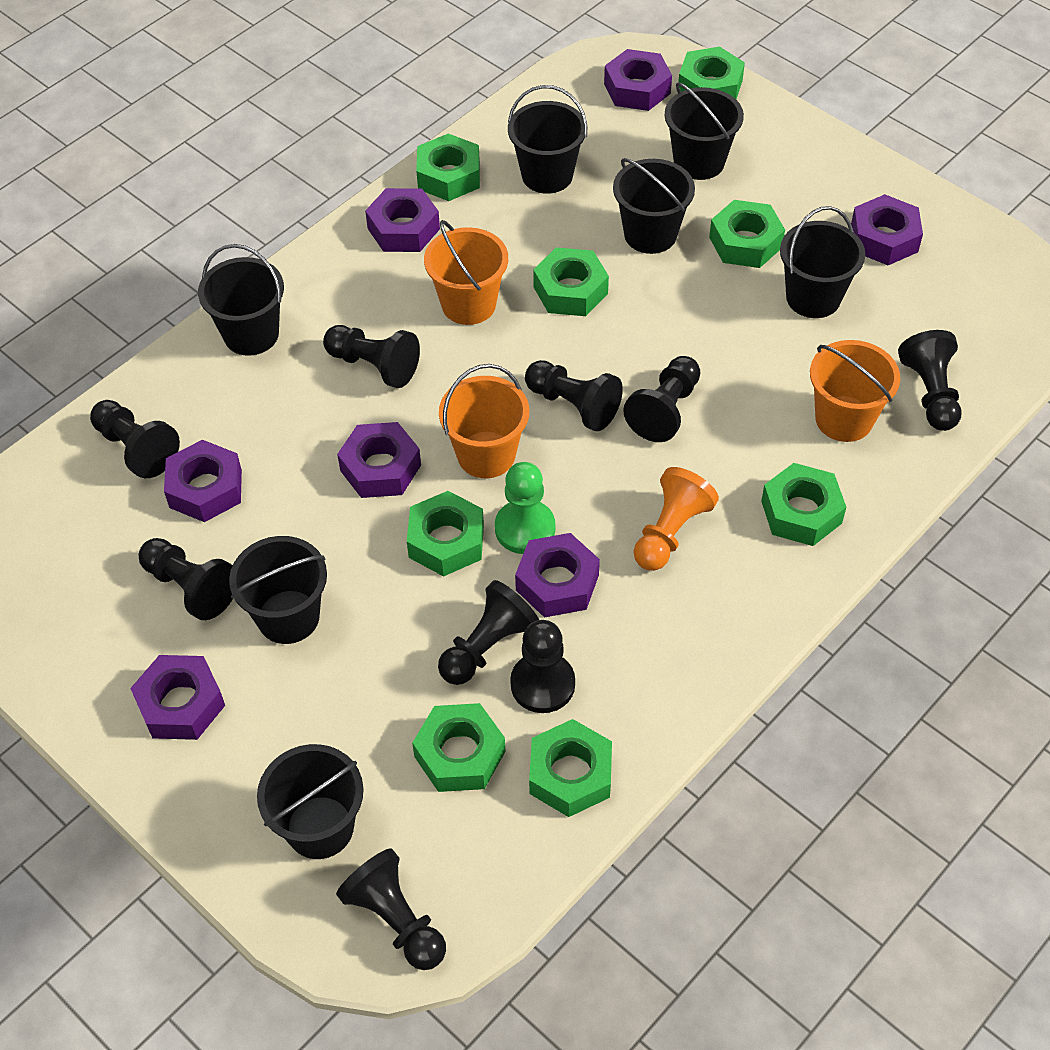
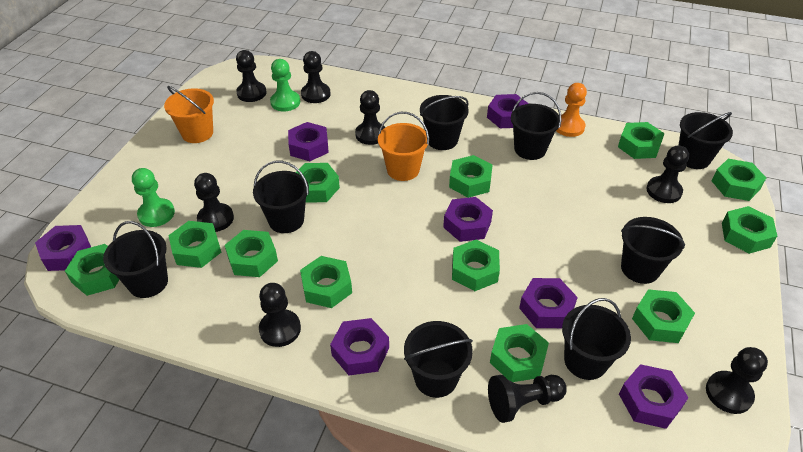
black bucket: 7 -> 8
black pawn: 9 -> 8
green nut: 8 -> 12
green pawn: 1 -> 2
orange bucket: 3 -> 2

